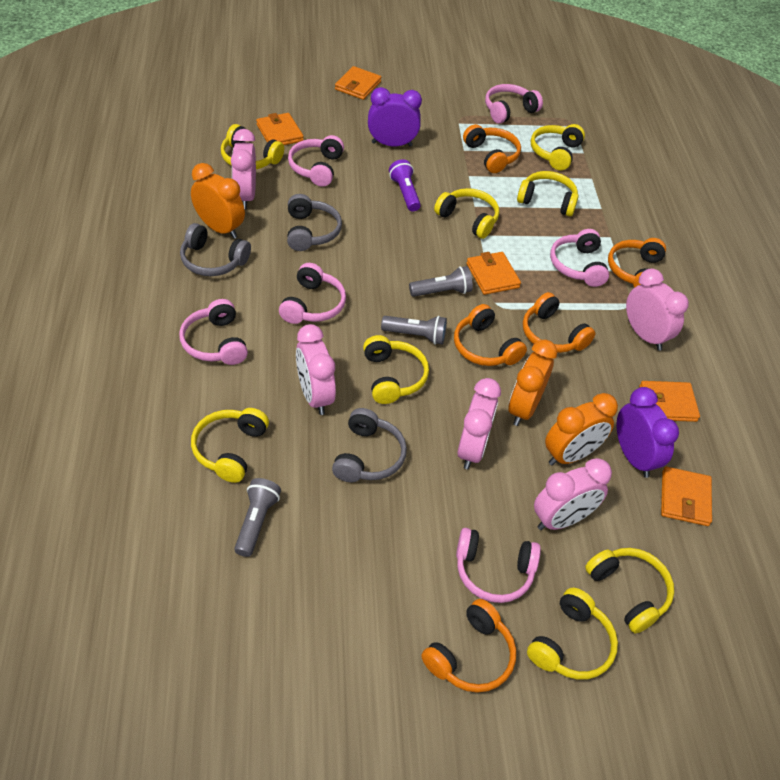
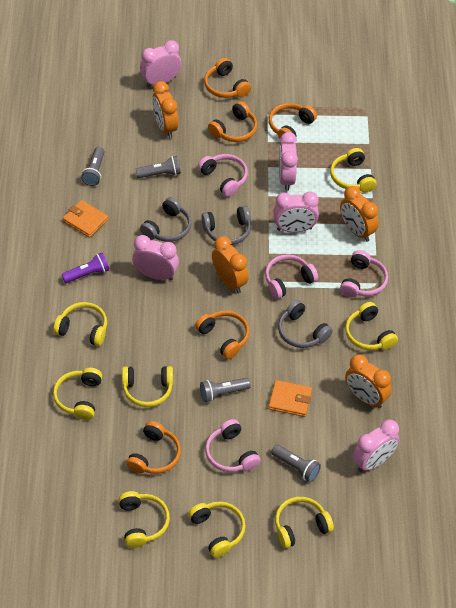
grey flashlight: 3 -> 4
orange clock: 3 -> 4
orange wallet: 5 -> 2
pink headphones: 6 -> 4
purple clock: 2 -> 0

